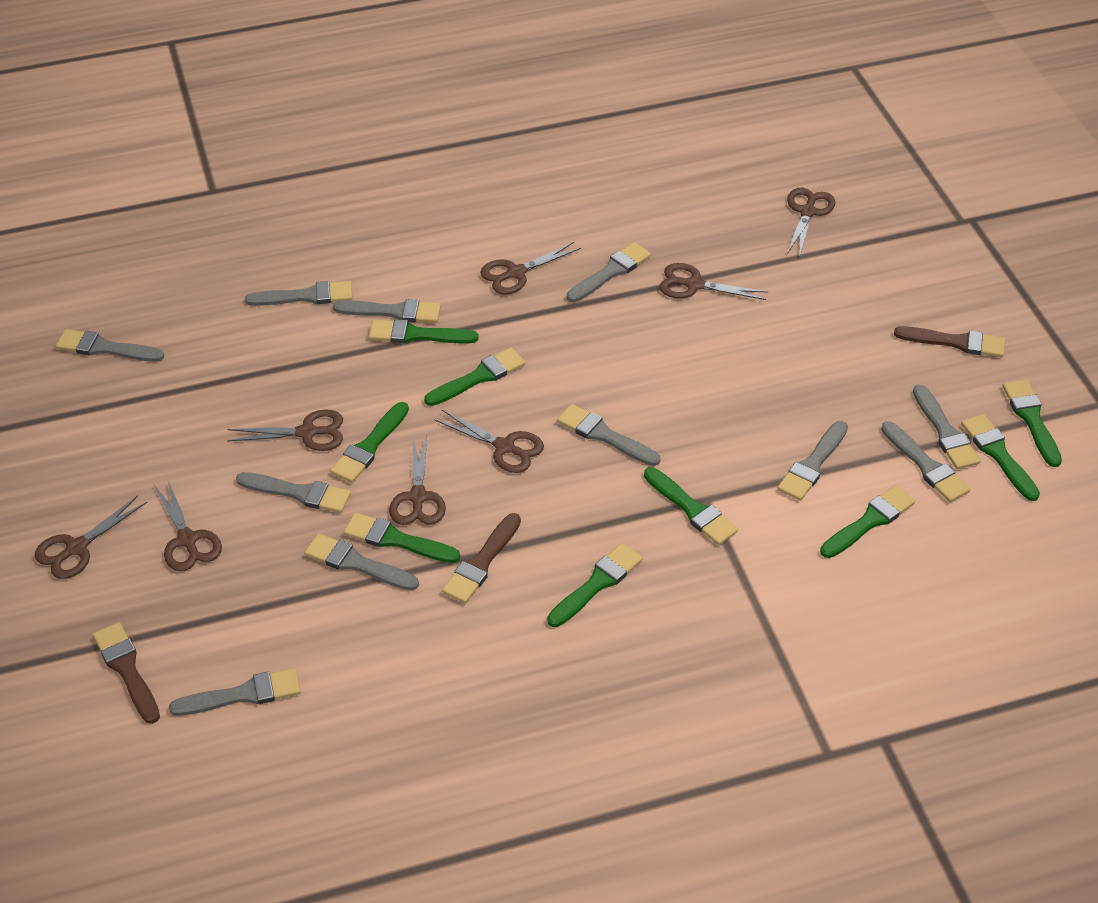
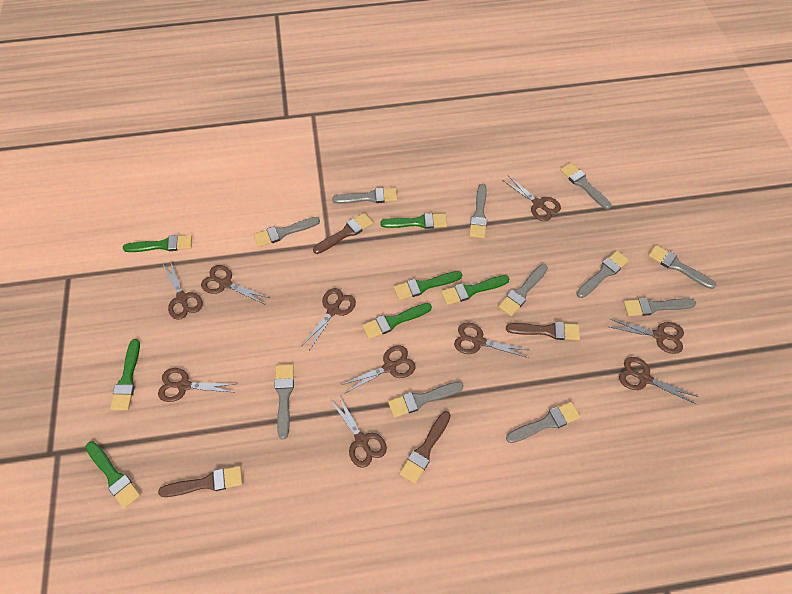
brown brush: 3 -> 4
brown scissors: 8 -> 10
green brush: 9 -> 7

